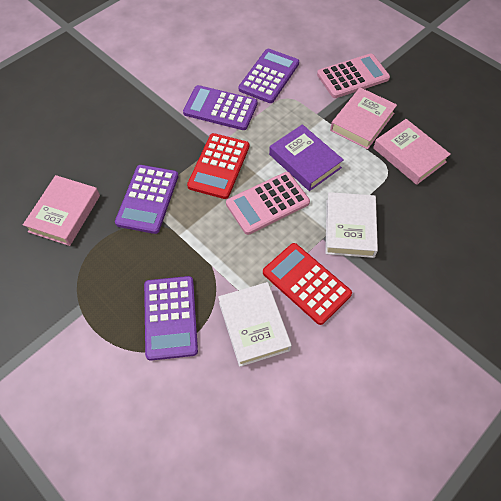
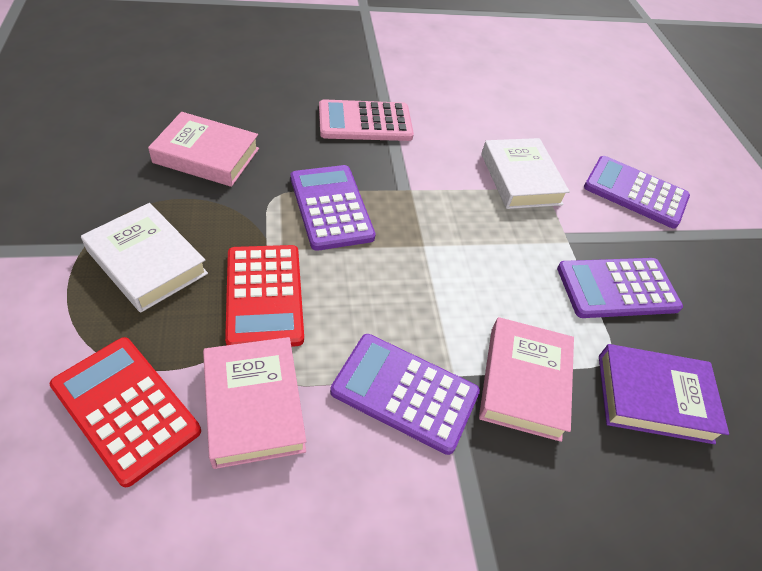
pink calculator: 2 -> 1

